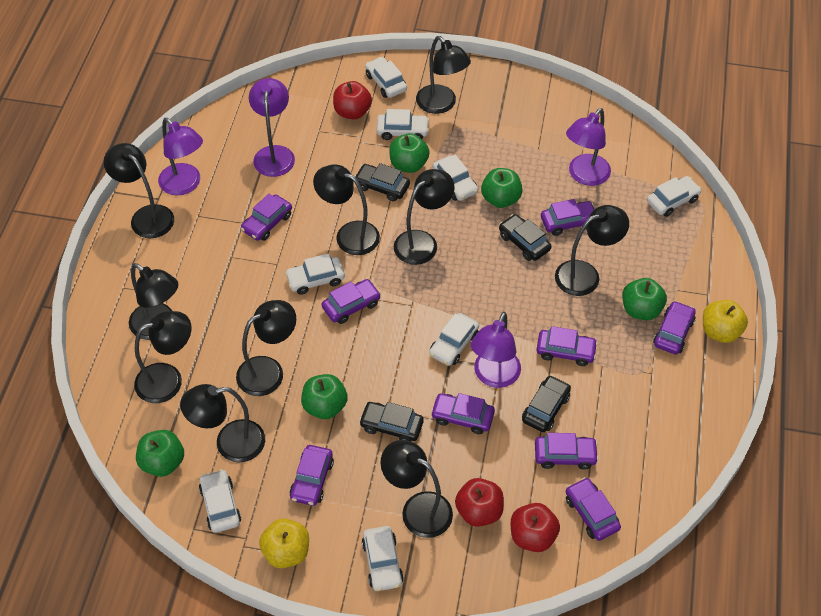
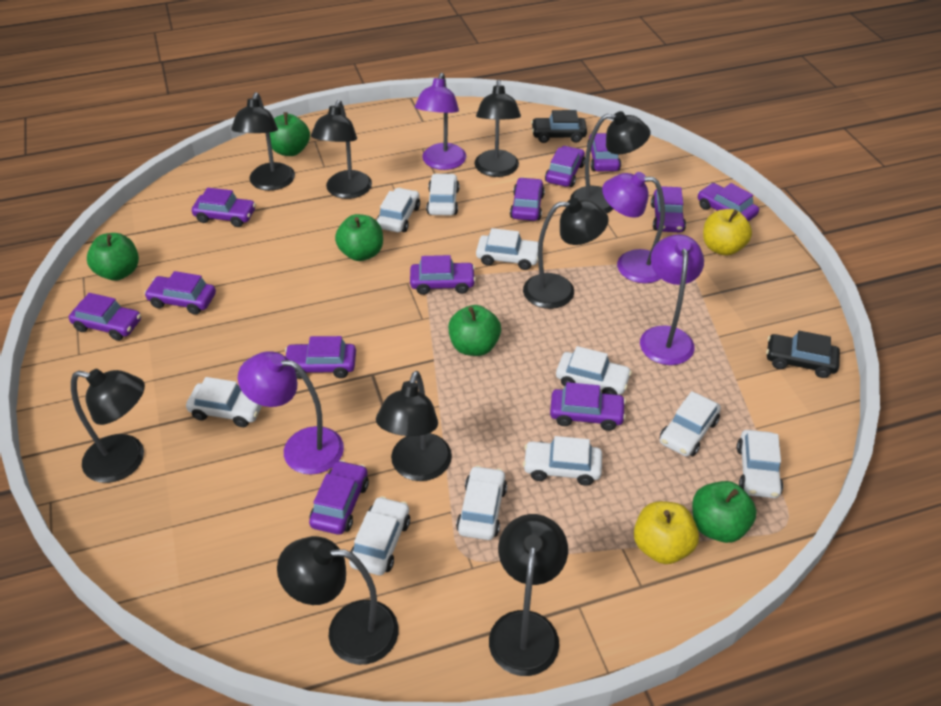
black car: 4 -> 2
black lamp: 10 -> 9
purple car: 9 -> 12
red apple: 3 -> 0
white car: 8 -> 10

